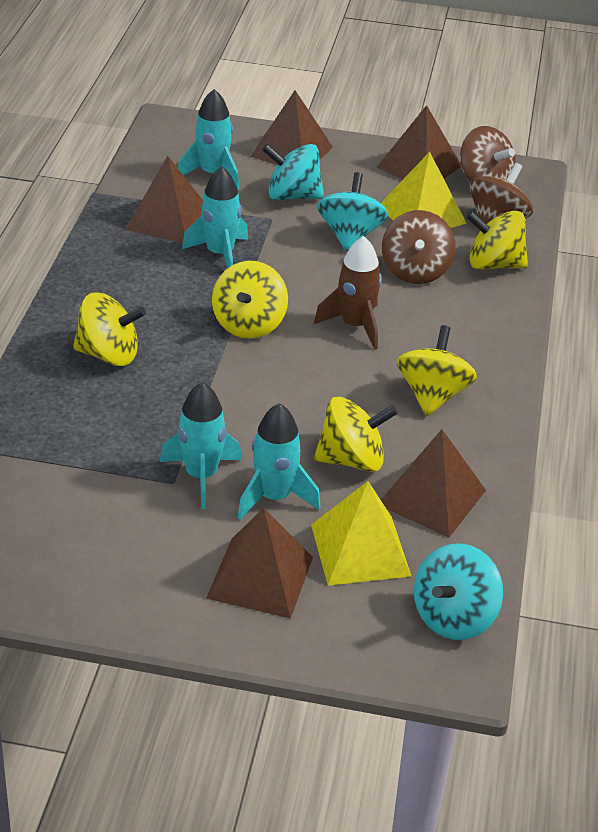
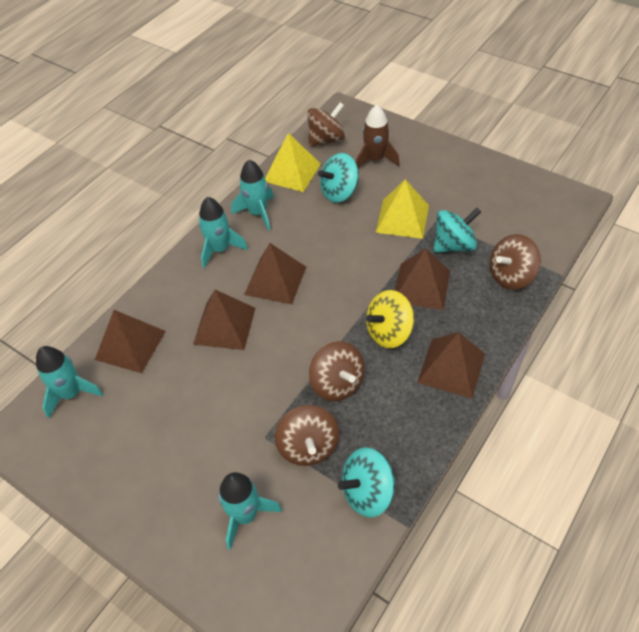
brown spinning top: 3 -> 4
yellow spinning top: 5 -> 1

